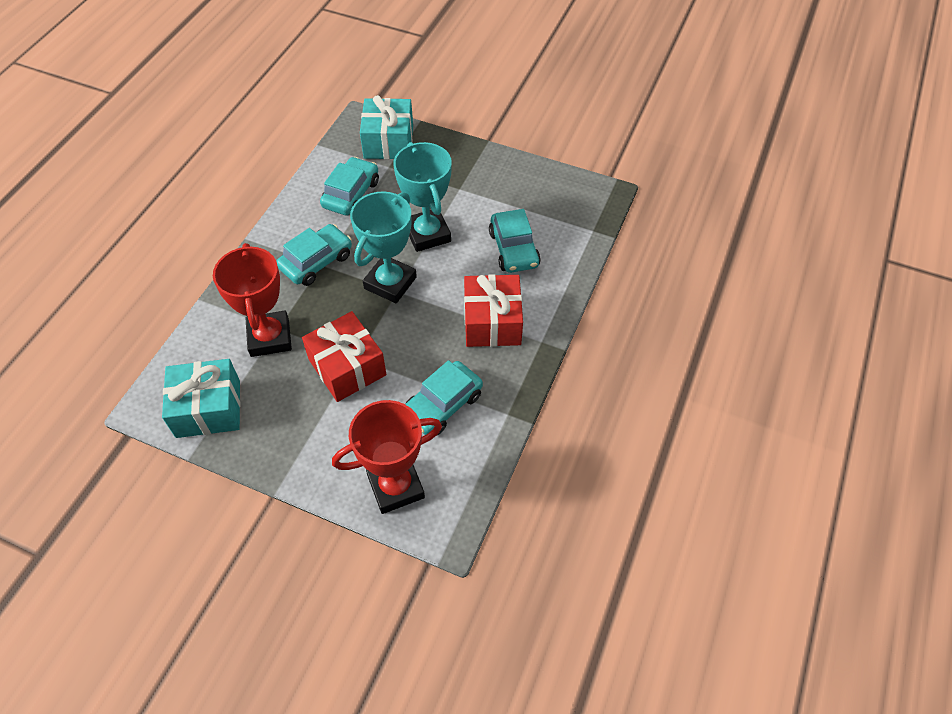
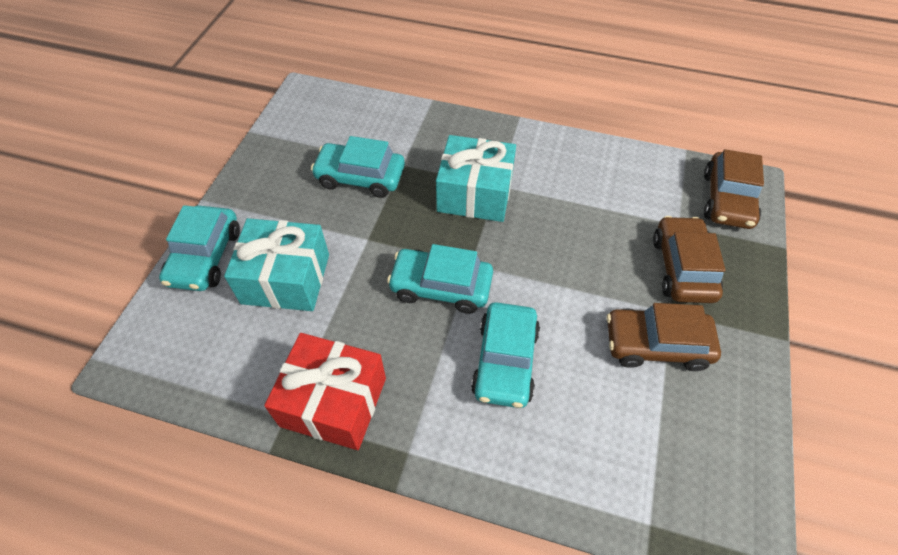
brown car: 0 -> 3
red gift: 2 -> 1
red trophy: 2 -> 0
turquoise trophy: 2 -> 0

